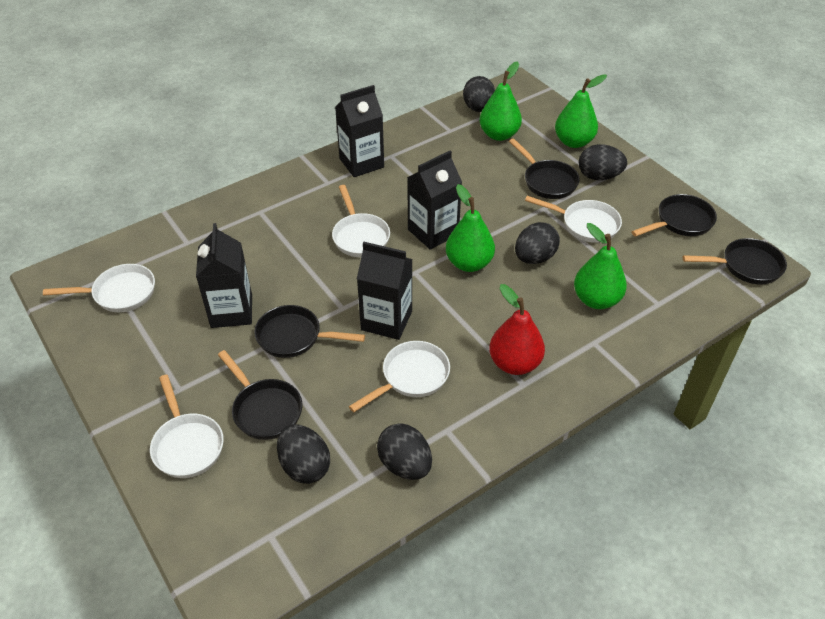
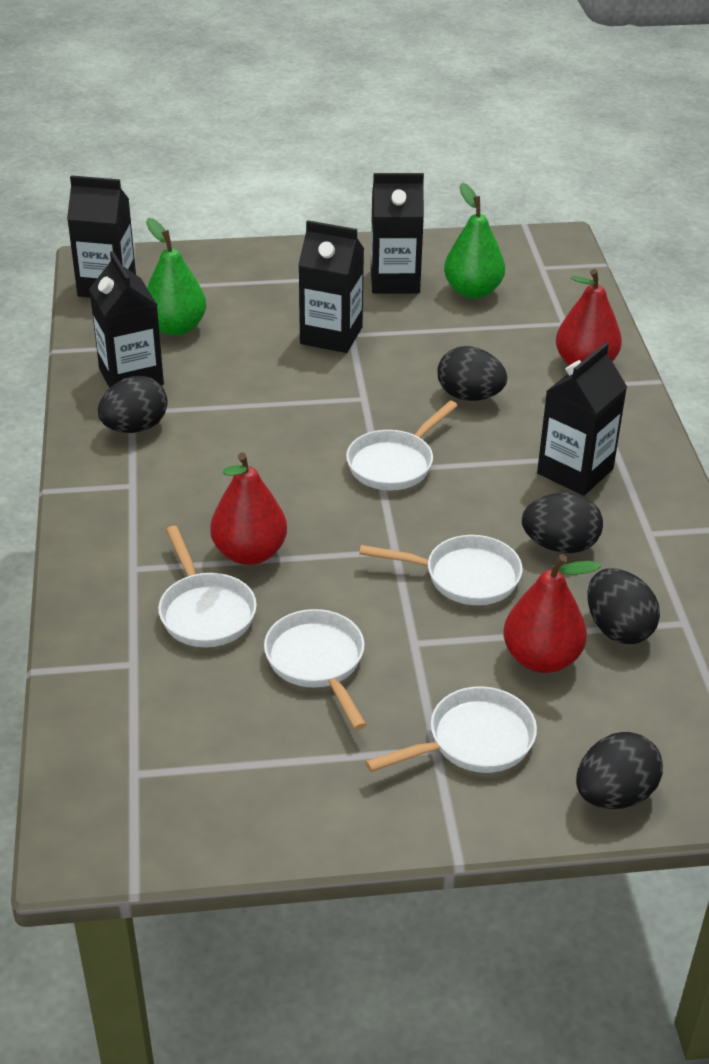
black carton: 4 -> 5
black pan: 5 -> 0
green pear: 4 -> 2
red pear: 1 -> 3

